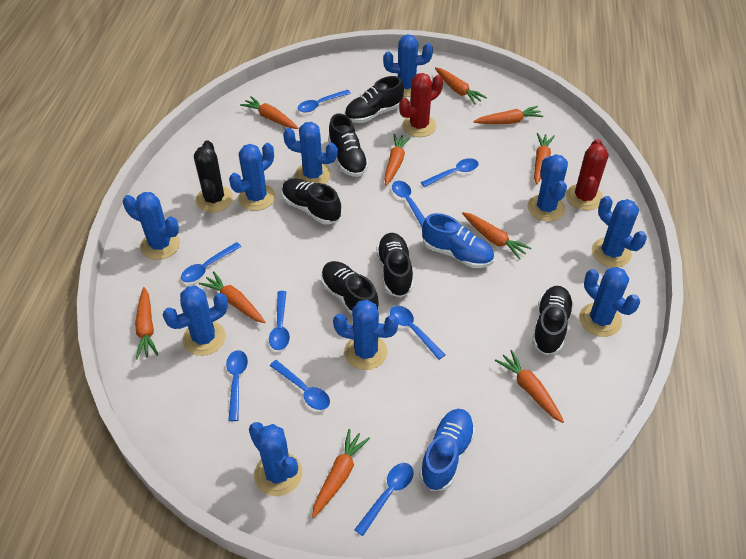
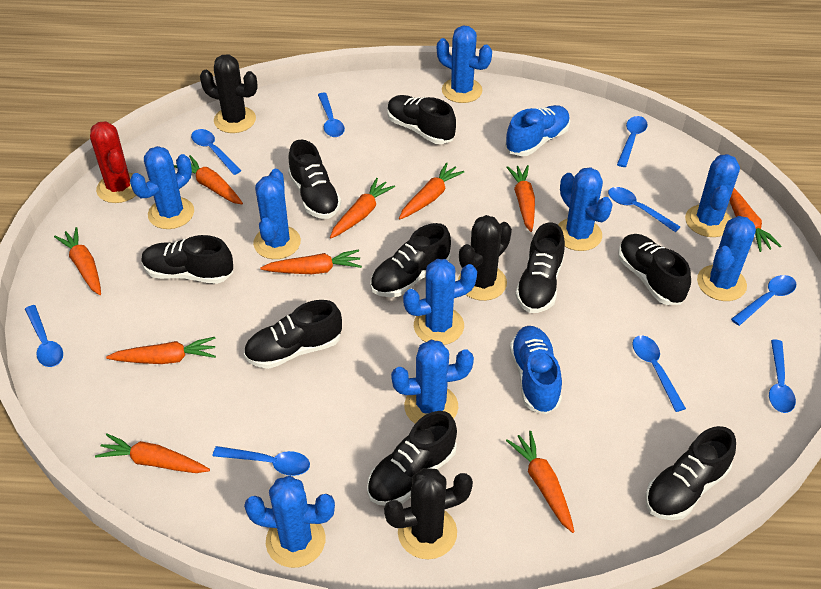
black cactus: 1 -> 3
black shoe: 6 -> 9
blue cactus: 10 -> 9
red cactus: 2 -> 1

